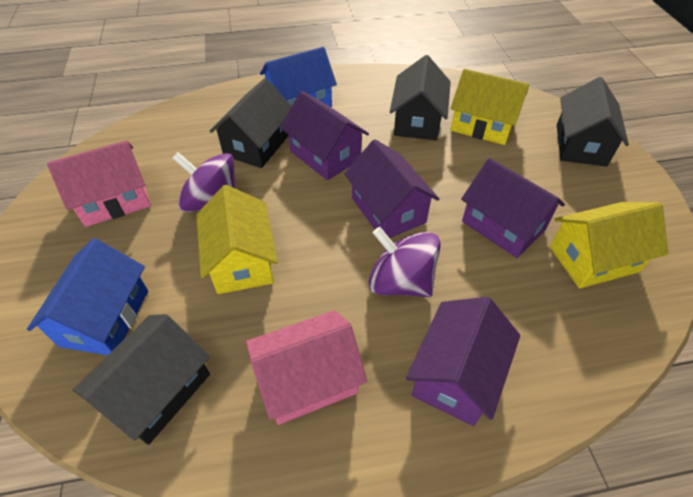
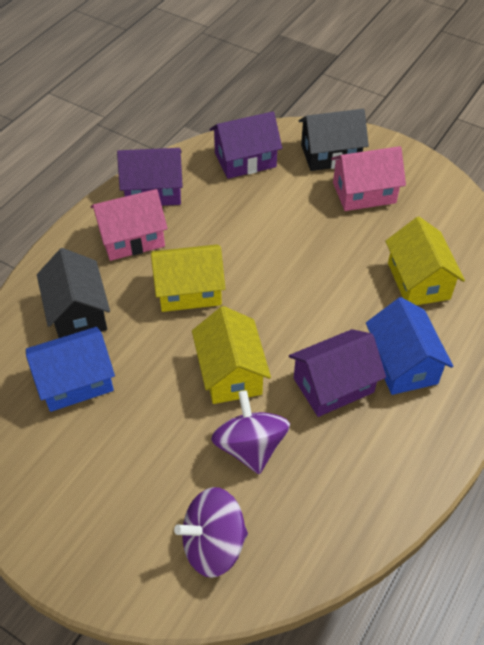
black house: 4 -> 2
purple house: 4 -> 3

